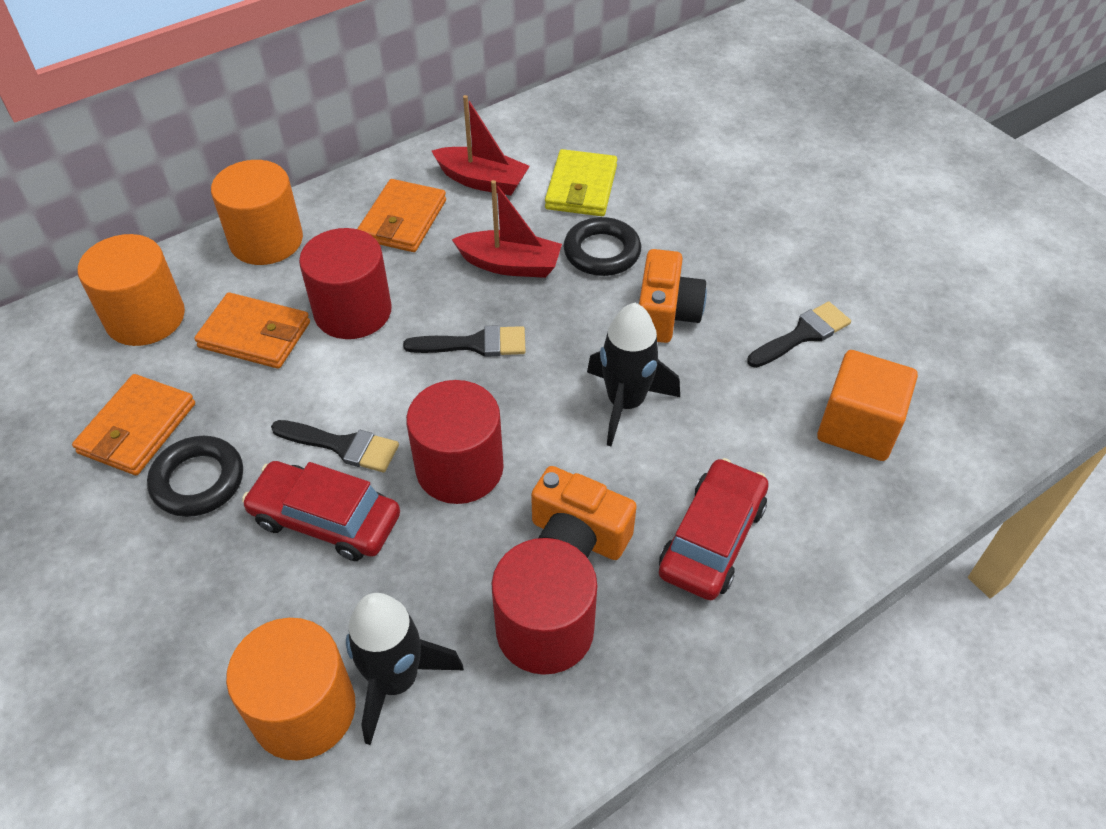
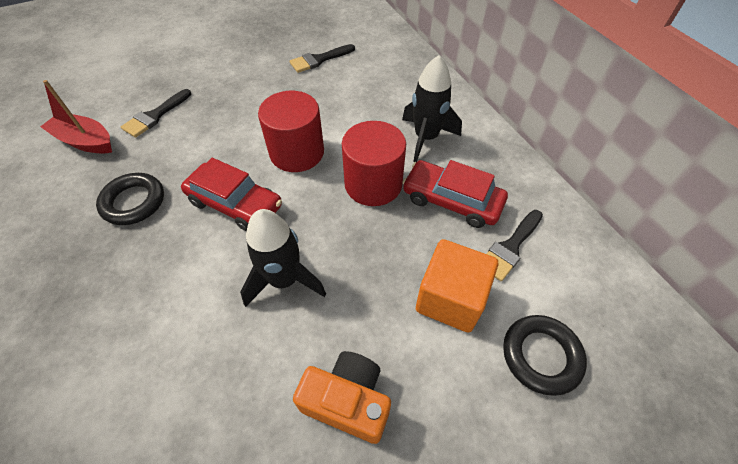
orange camera: 2 -> 1
orange cylinder: 3 -> 0
orange wallet: 3 -> 0
red boat: 2 -> 1
red cylinder: 3 -> 2
yellow wallet: 1 -> 0

